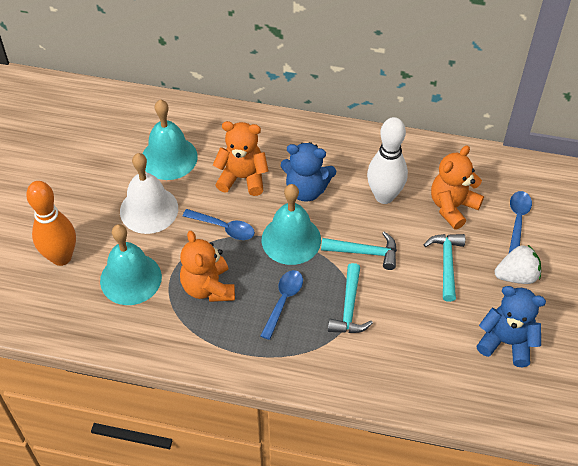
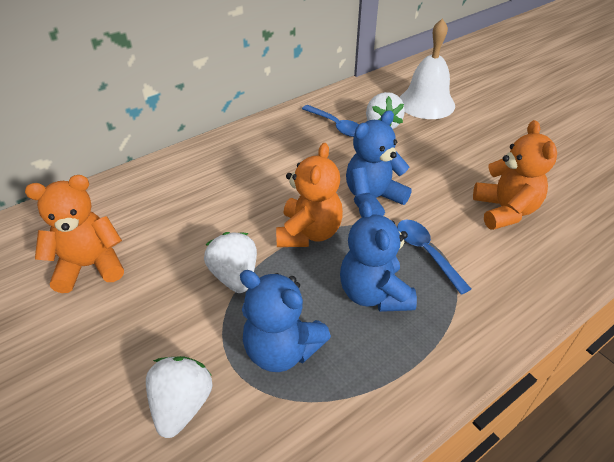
blue spoon: 3 -> 2
blue teddy bear: 2 -> 3
orange bowling pin: 1 -> 0
turquoise bell: 3 -> 0
turquoise hammer: 3 -> 0
white bowling pin: 1 -> 0
white strawberry: 1 -> 3

